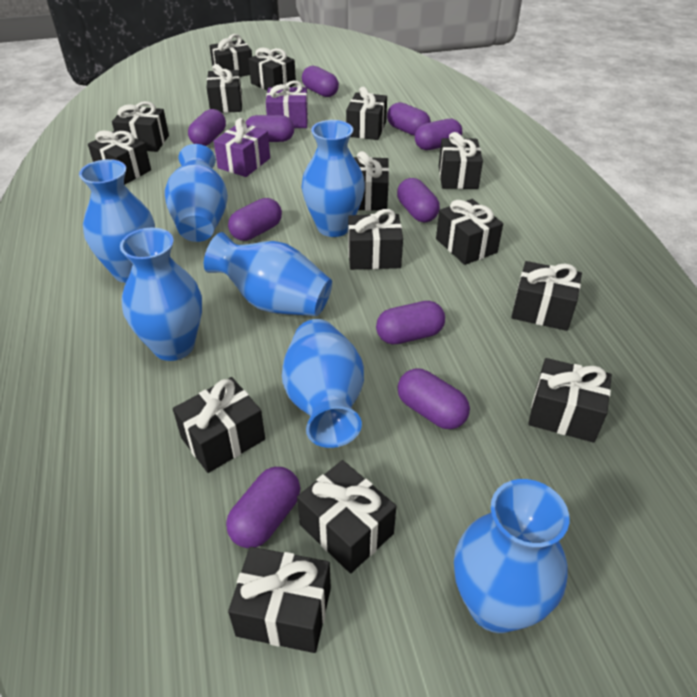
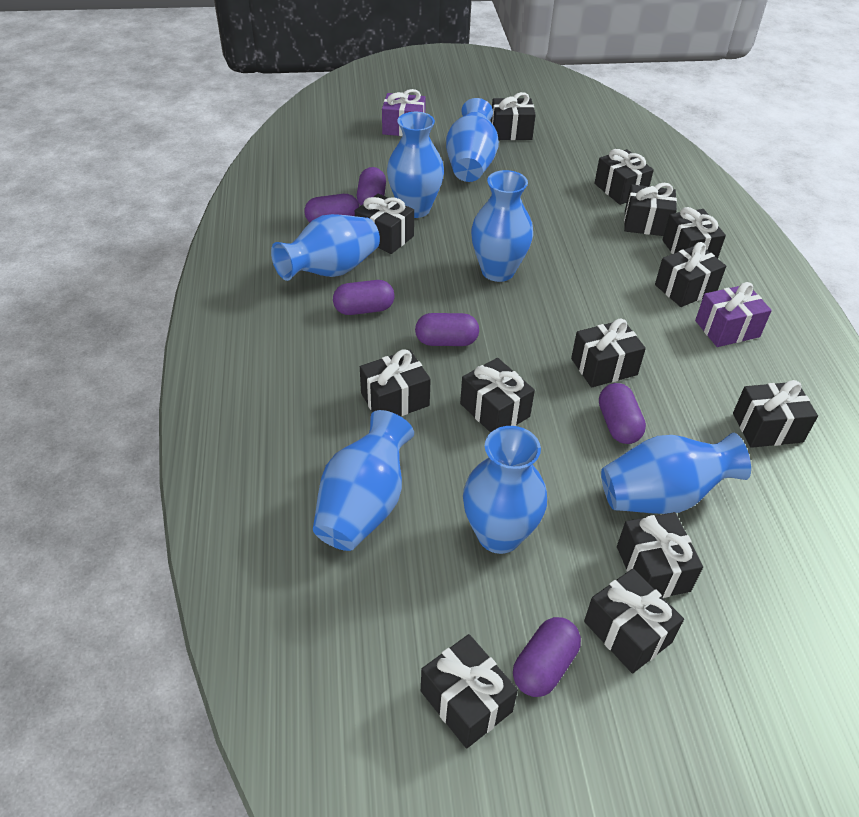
black gift: 15 -> 13
purple capsule: 10 -> 6

